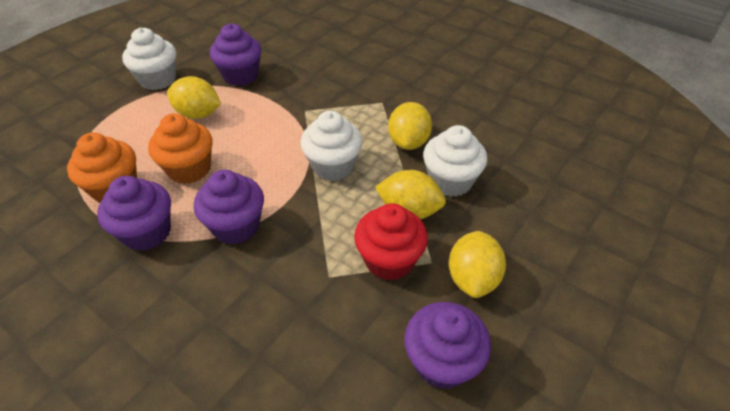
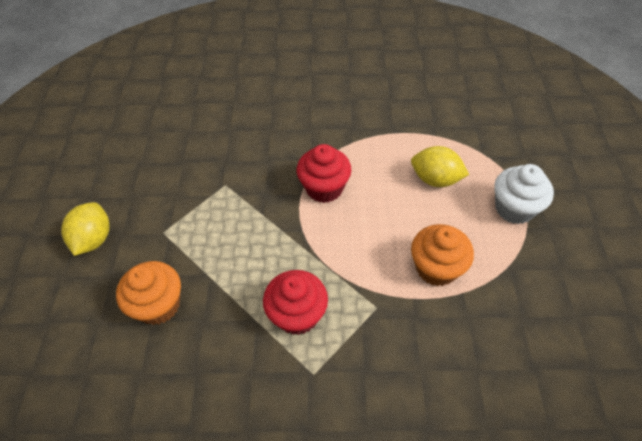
purple cupcake: 4 -> 0
red cupcake: 1 -> 2
white cupcake: 3 -> 1
yellow lemon: 4 -> 2

